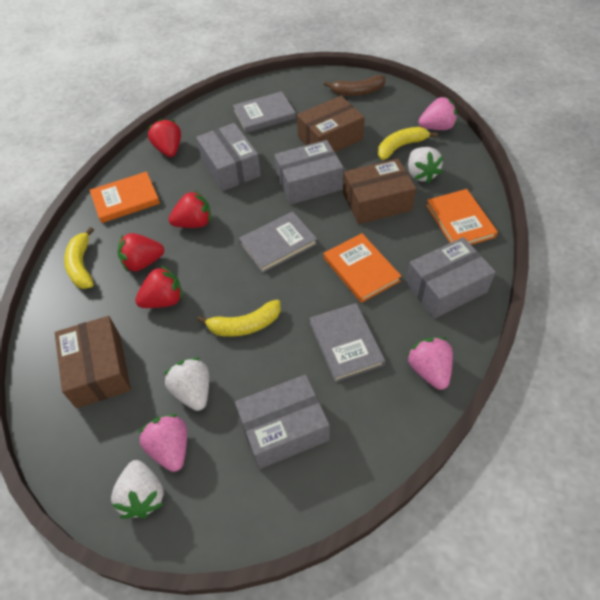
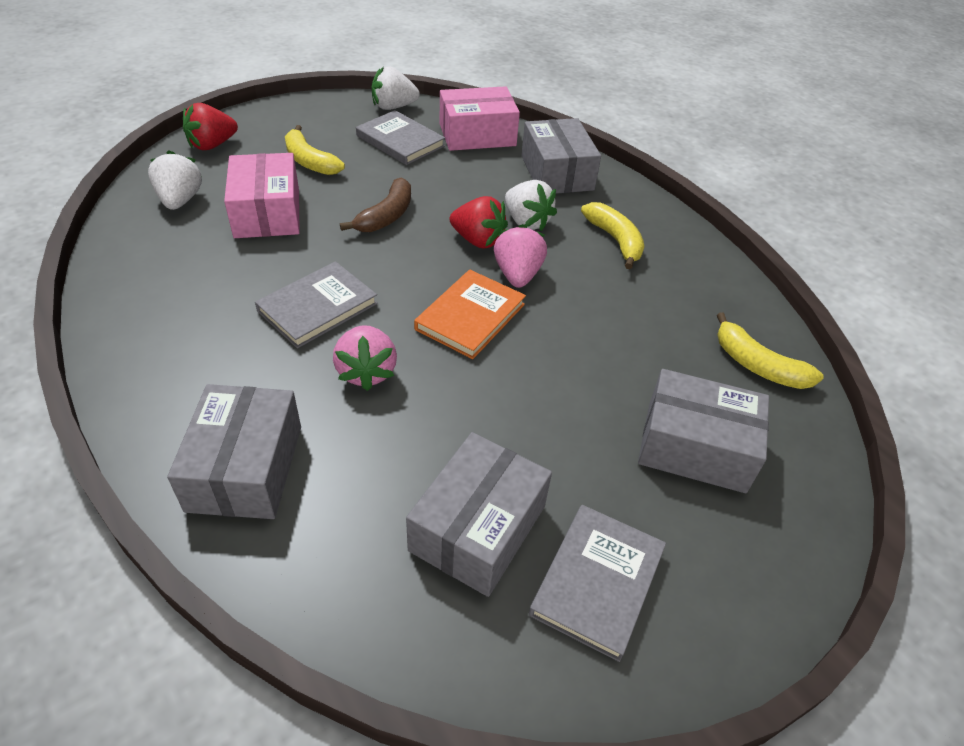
brown box: 3 -> 0
orange book: 3 -> 1
pink box: 0 -> 2
pink strawberry: 3 -> 2
red strawberry: 4 -> 2

